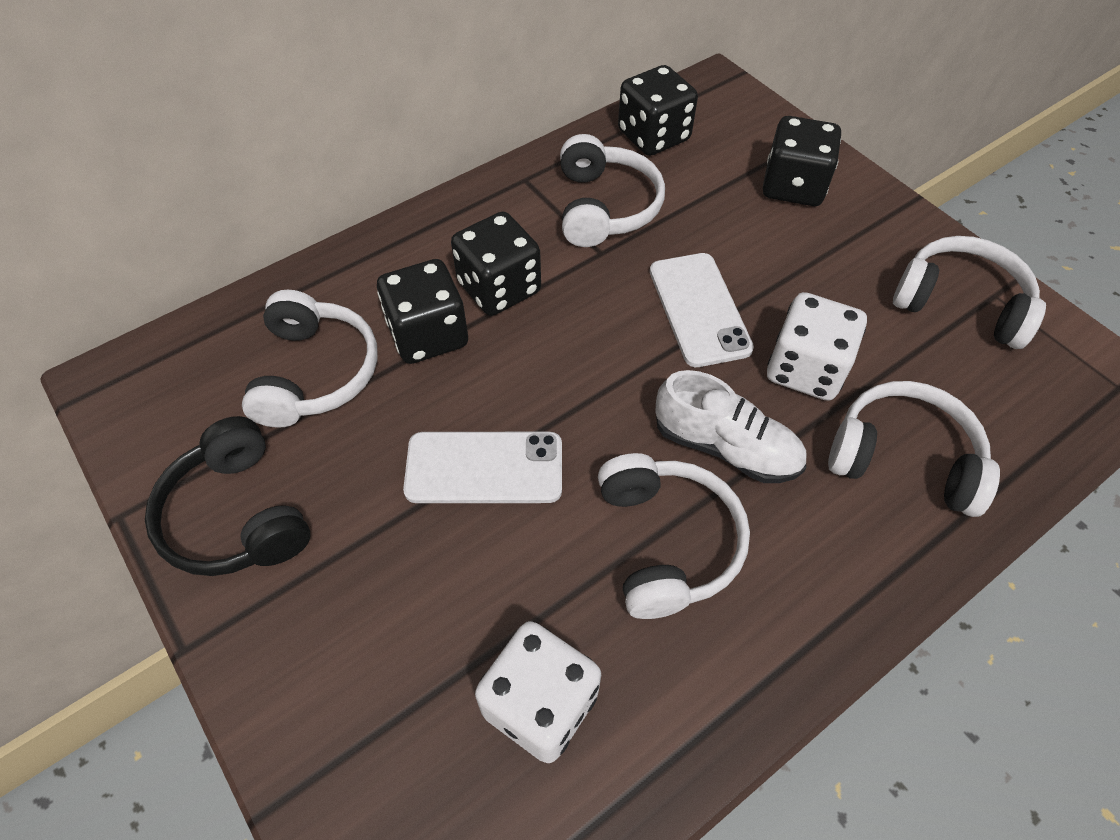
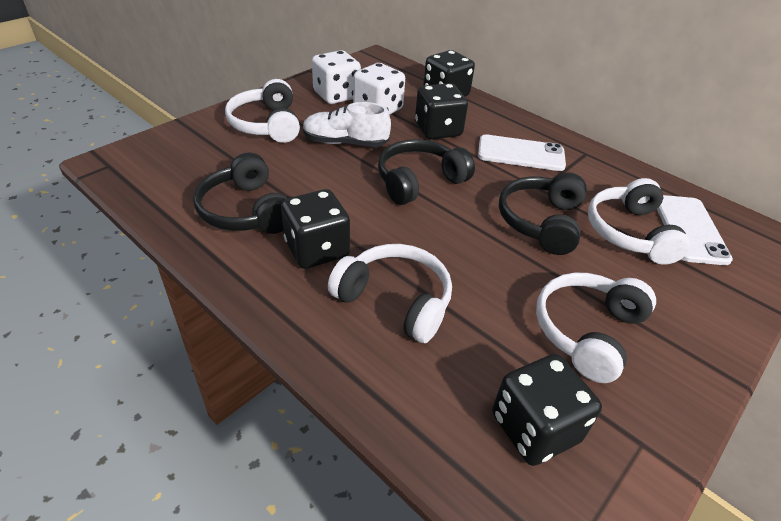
black headphones: 1 -> 3
white headphones: 5 -> 4

